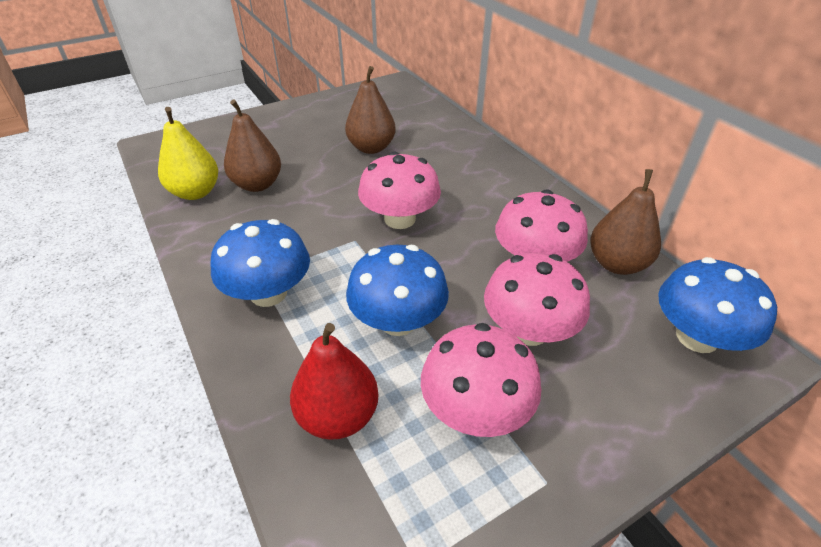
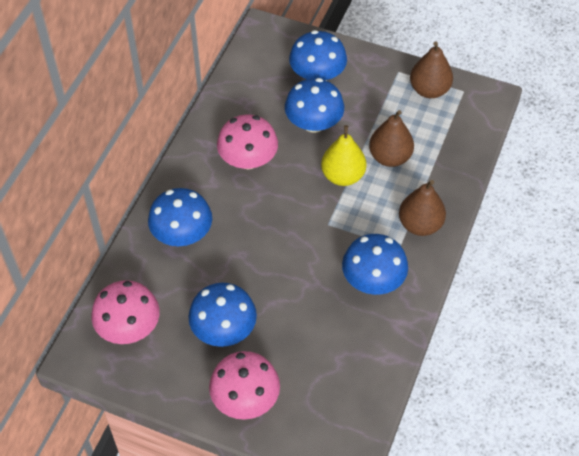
blue mushroom: 3 -> 5
pink mushroom: 4 -> 3
red pear: 1 -> 0

